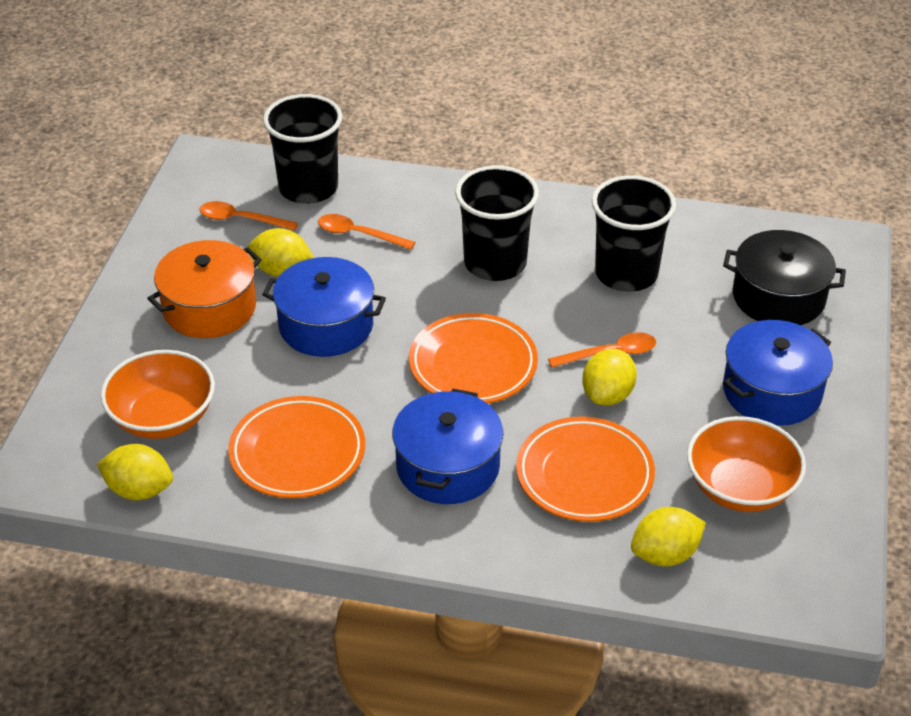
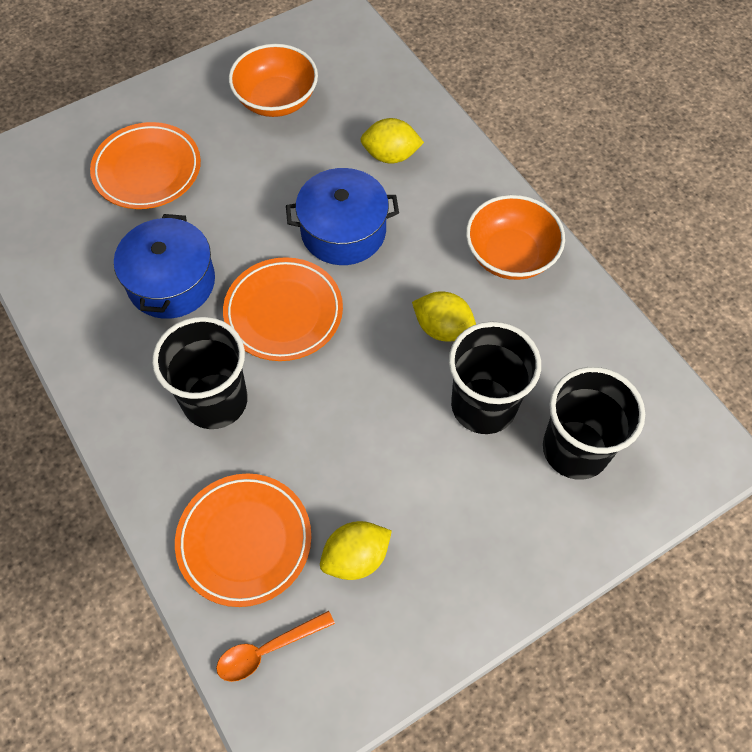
black pot: 1 -> 0
blue pot: 3 -> 2
orange pot: 1 -> 0
orange spoon: 3 -> 1
yellow lemon: 4 -> 3

